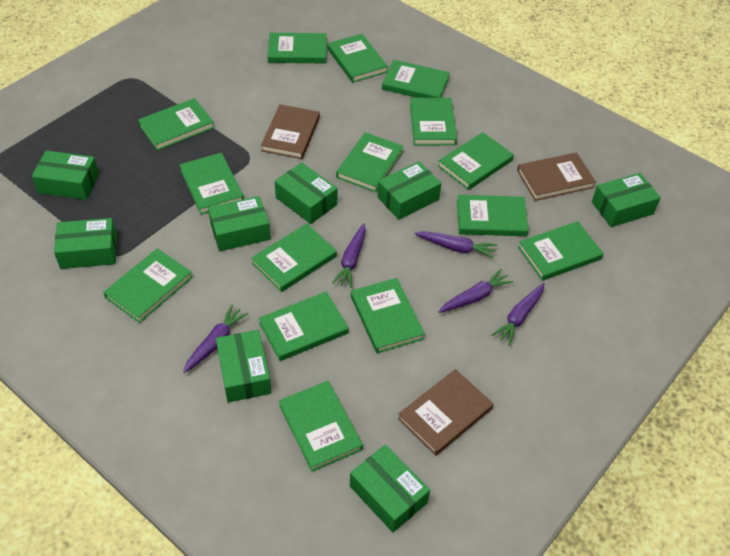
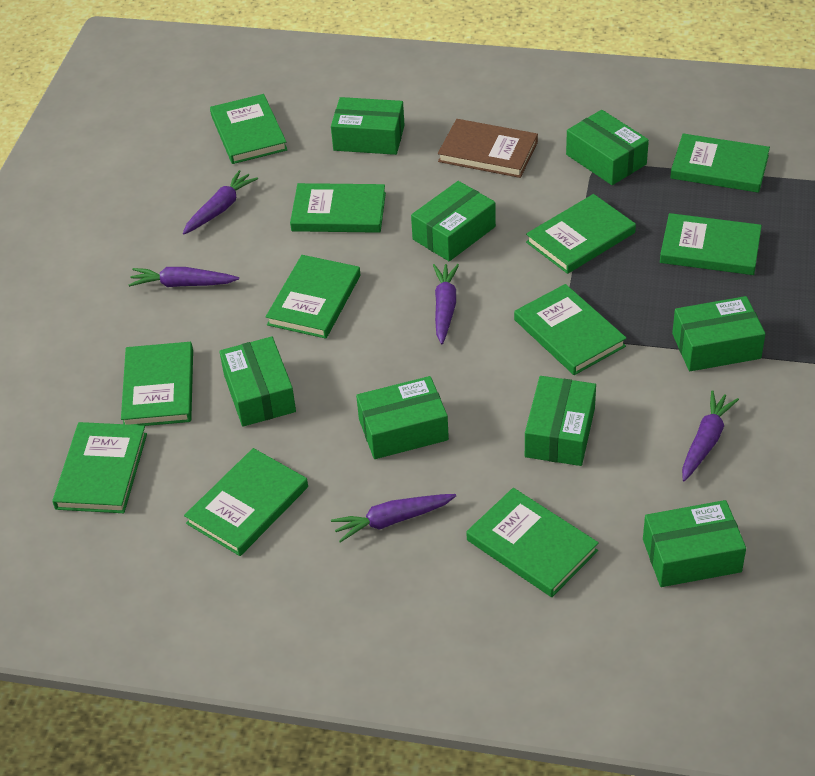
brown book: 3 -> 1
green book: 15 -> 11

